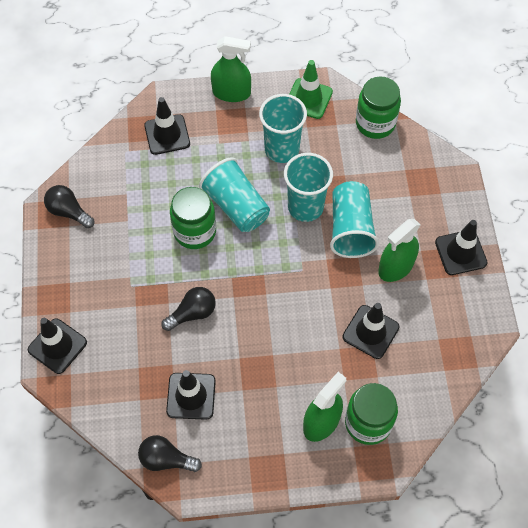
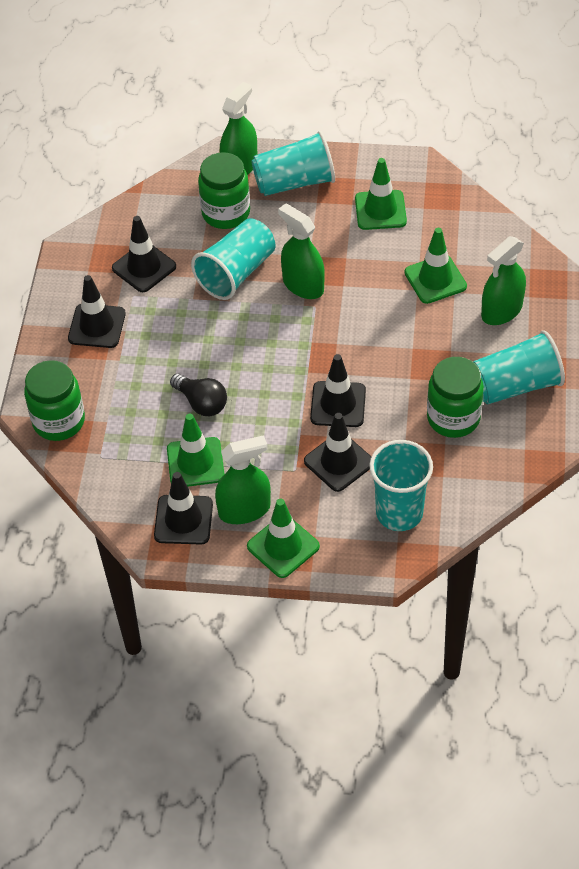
black light bulb: 3 -> 1
green spray bottle: 3 -> 4
green traffic cone: 1 -> 4

